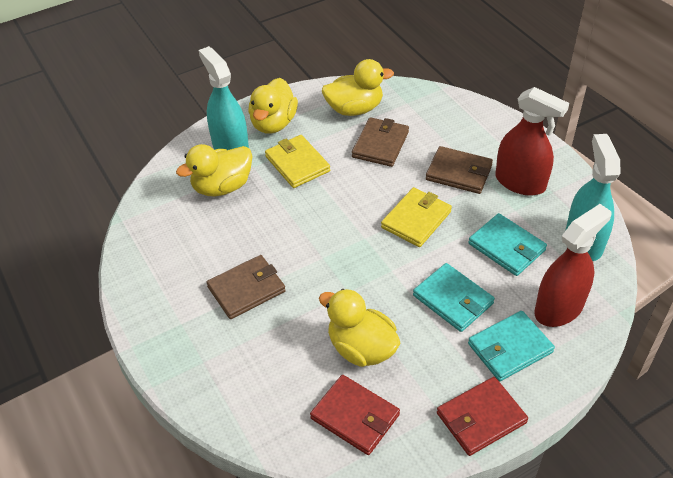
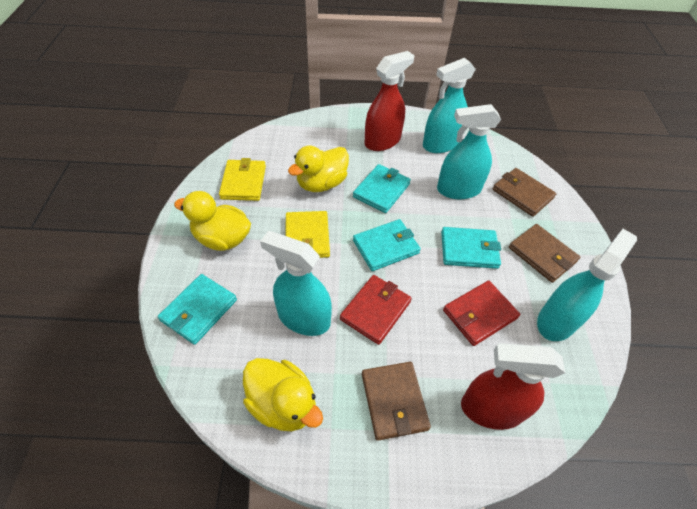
turquoise spray bottle: 2 -> 4
turquoise wallet: 3 -> 4
yellow duck: 4 -> 3

